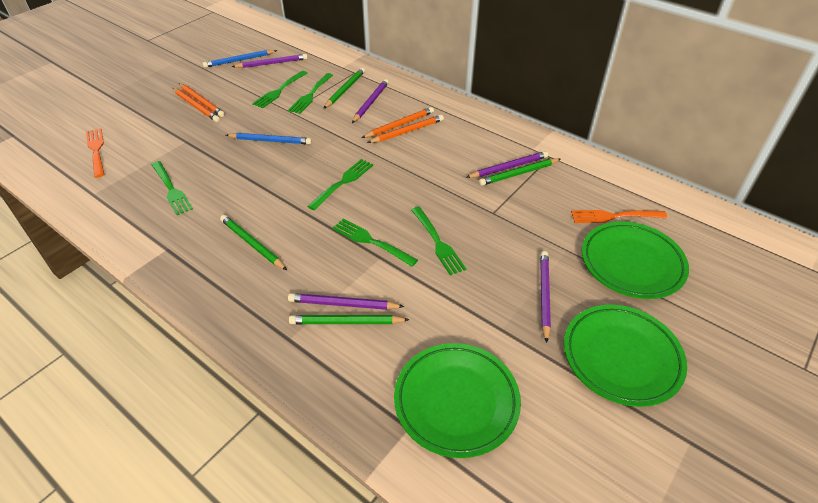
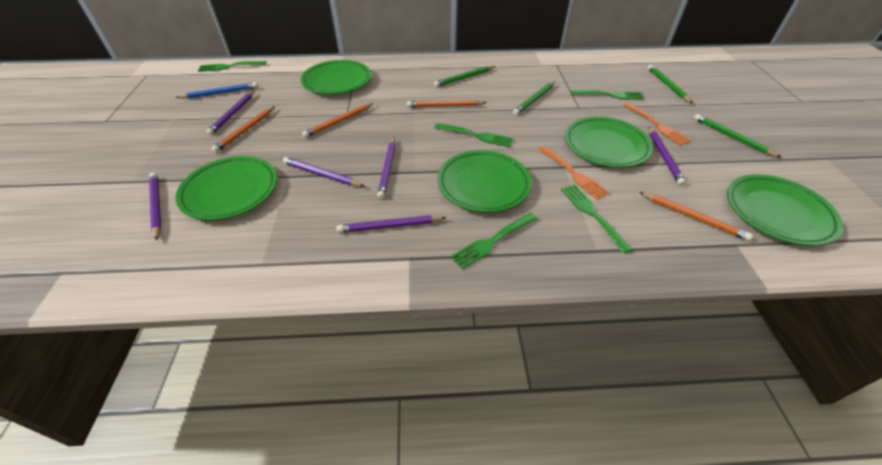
blue pencil: 2 -> 1
green fork: 6 -> 5
green plate: 3 -> 5
purple pencil: 5 -> 6

